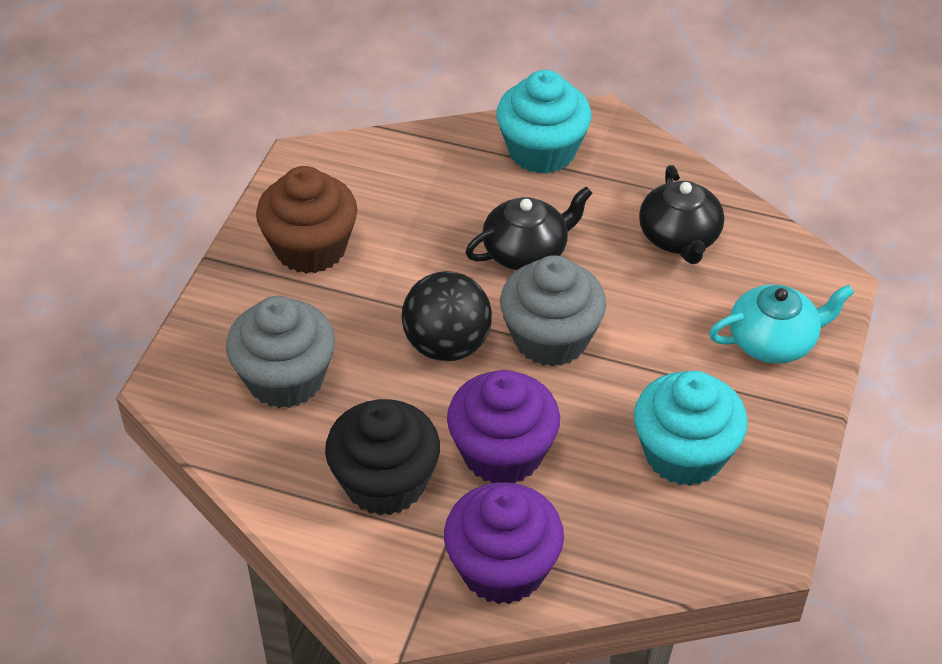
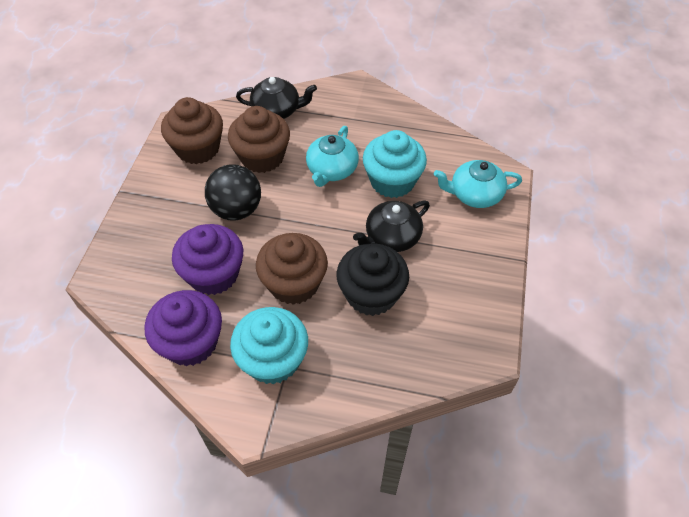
brown cupcake: 1 -> 3
grey cupcake: 2 -> 0
turquoise teapot: 1 -> 2

